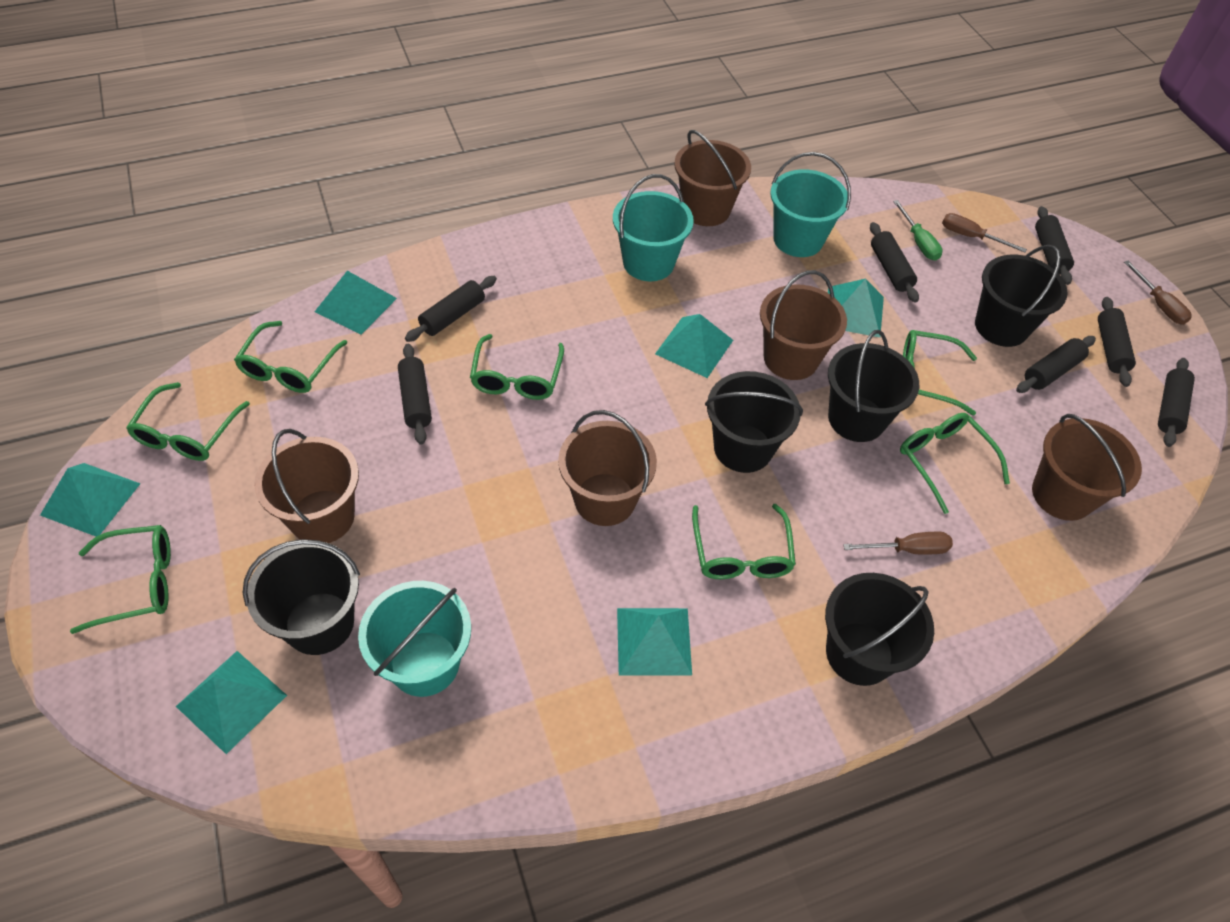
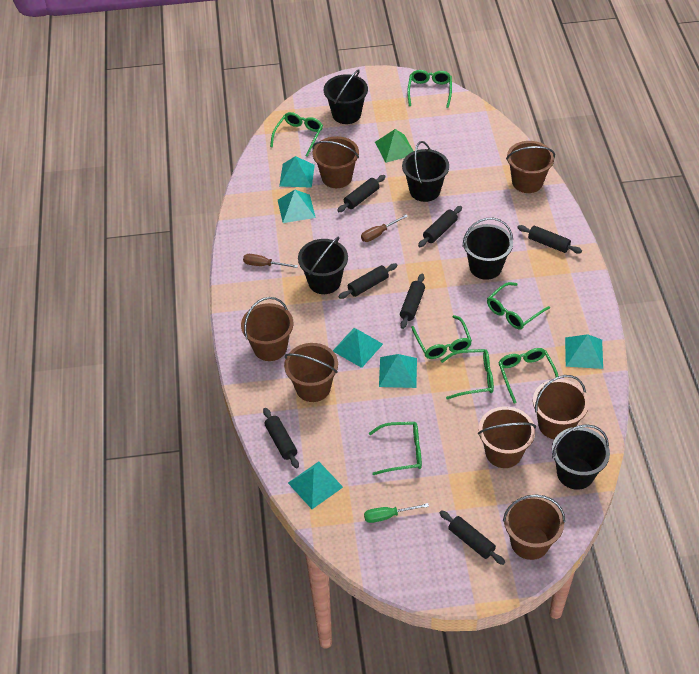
brown bucket: 5 -> 7
brown screwdriver: 3 -> 2
green pyramid: 0 -> 1
turquoise bucket: 3 -> 0

